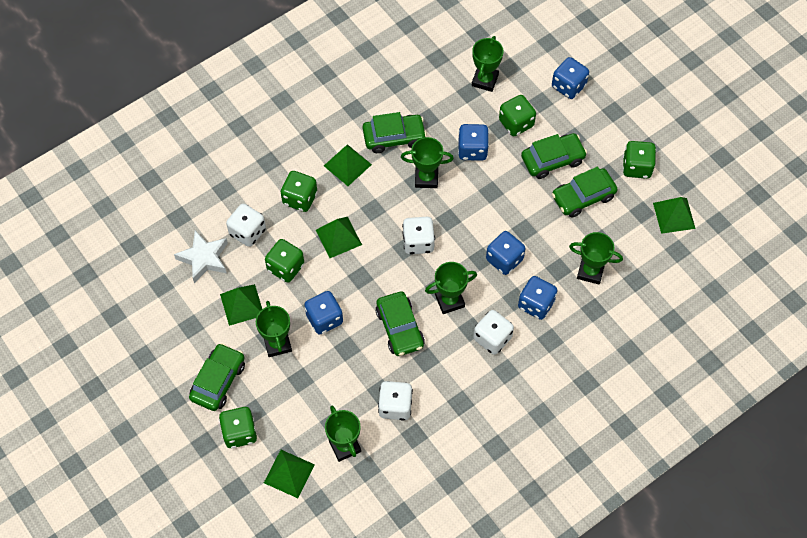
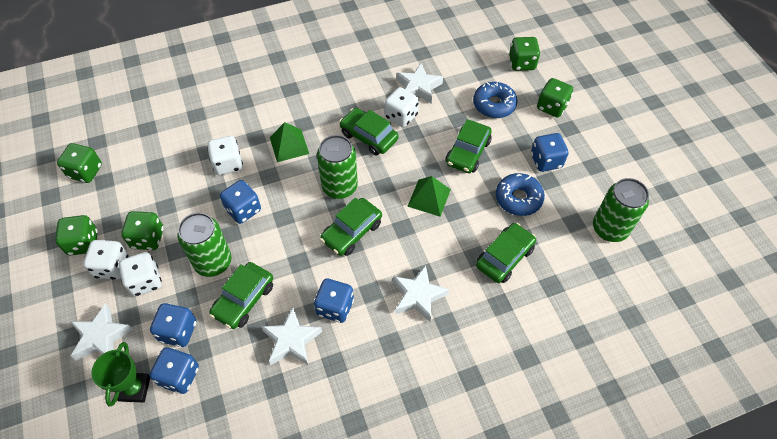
blue donut: 0 -> 2
green can: 0 -> 3
green pyramid: 5 -> 2
green trophy: 6 -> 1
white star: 1 -> 4

